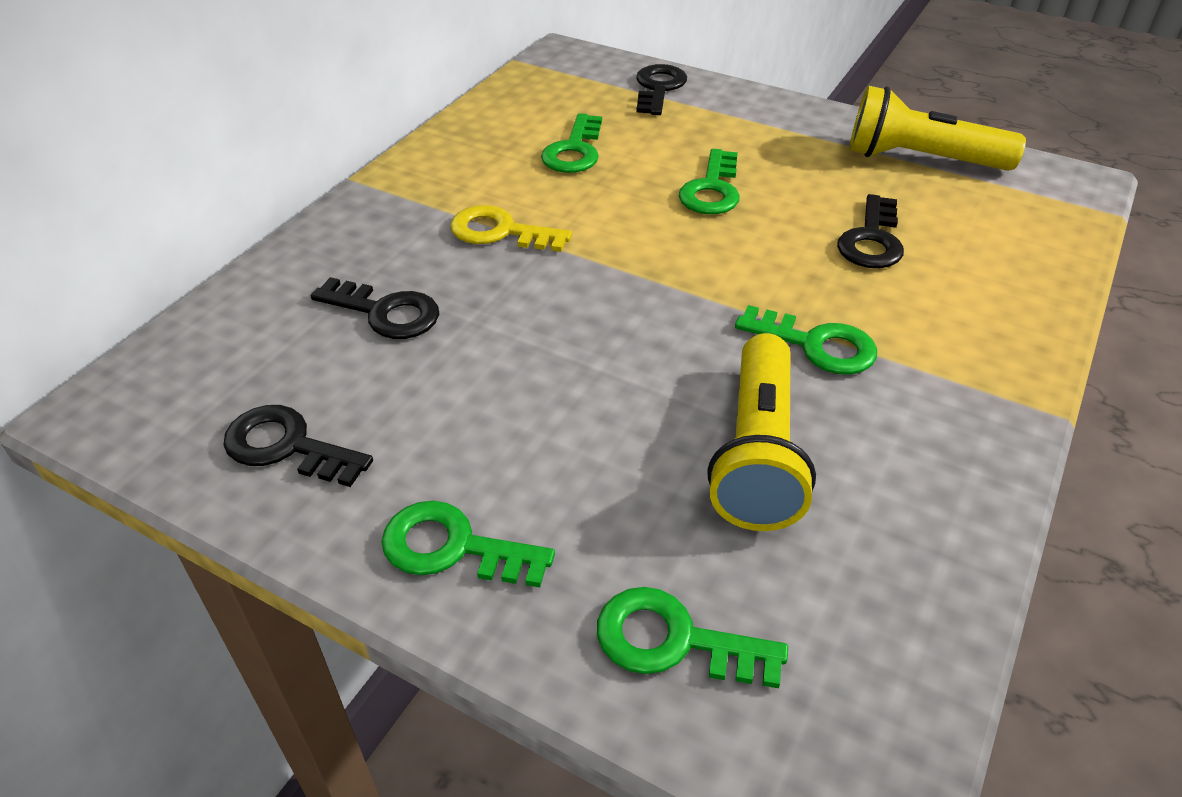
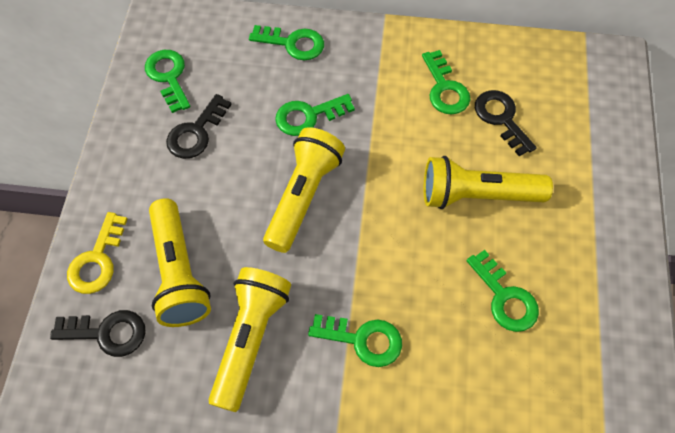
black key: 4 -> 3
green key: 5 -> 6
yellow flashlight: 2 -> 4

